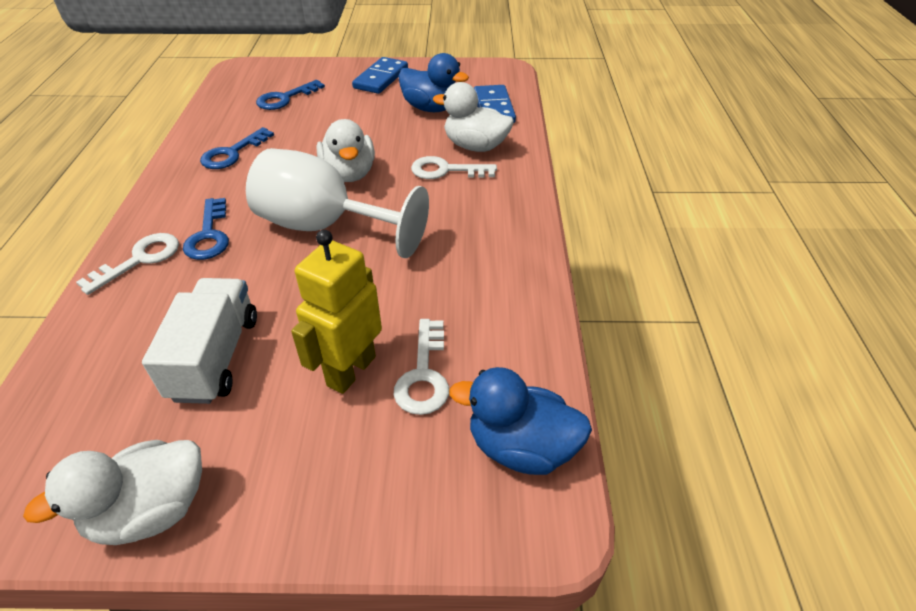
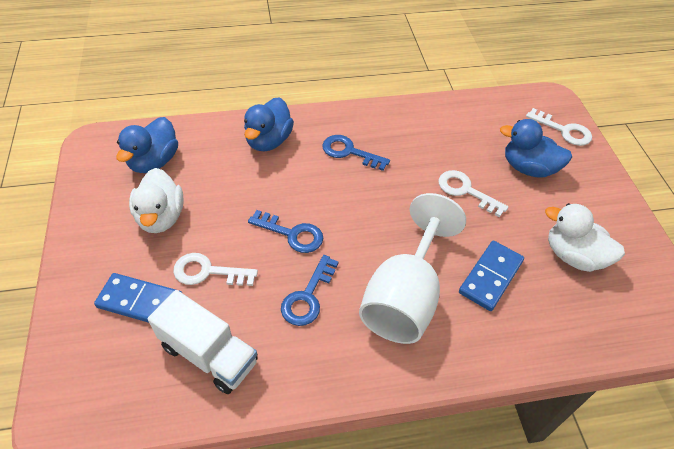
blue duck: 2 -> 3
white duck: 3 -> 2
yellow robot: 1 -> 0

